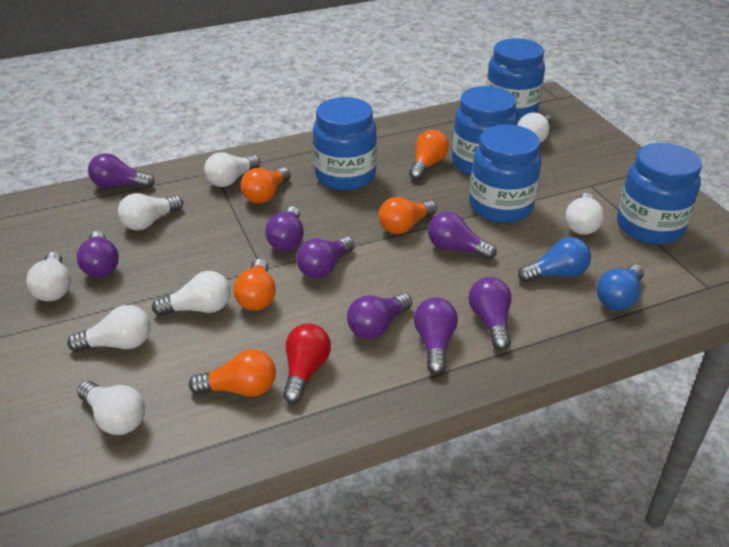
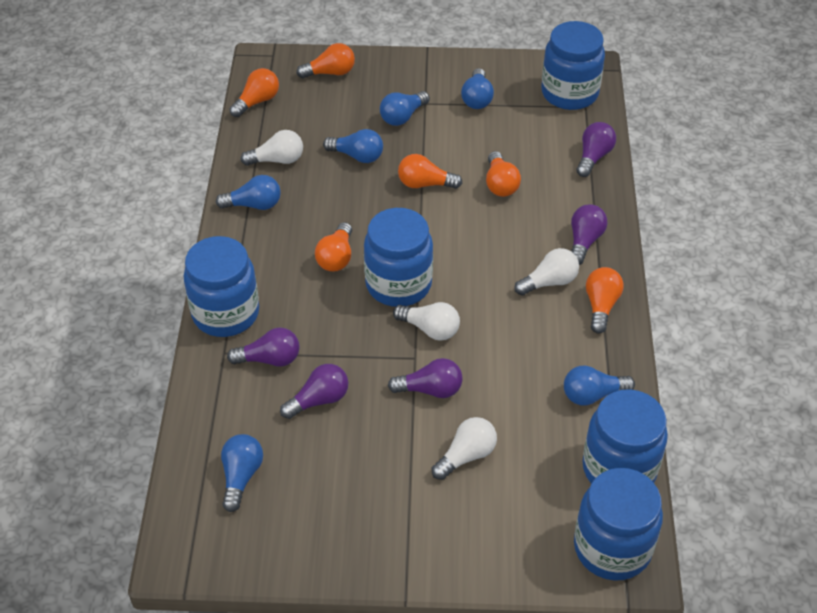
blue light bulb: 2 -> 6
orange light bulb: 5 -> 6
purple light bulb: 8 -> 5
red light bulb: 1 -> 0
white light bulb: 8 -> 4

